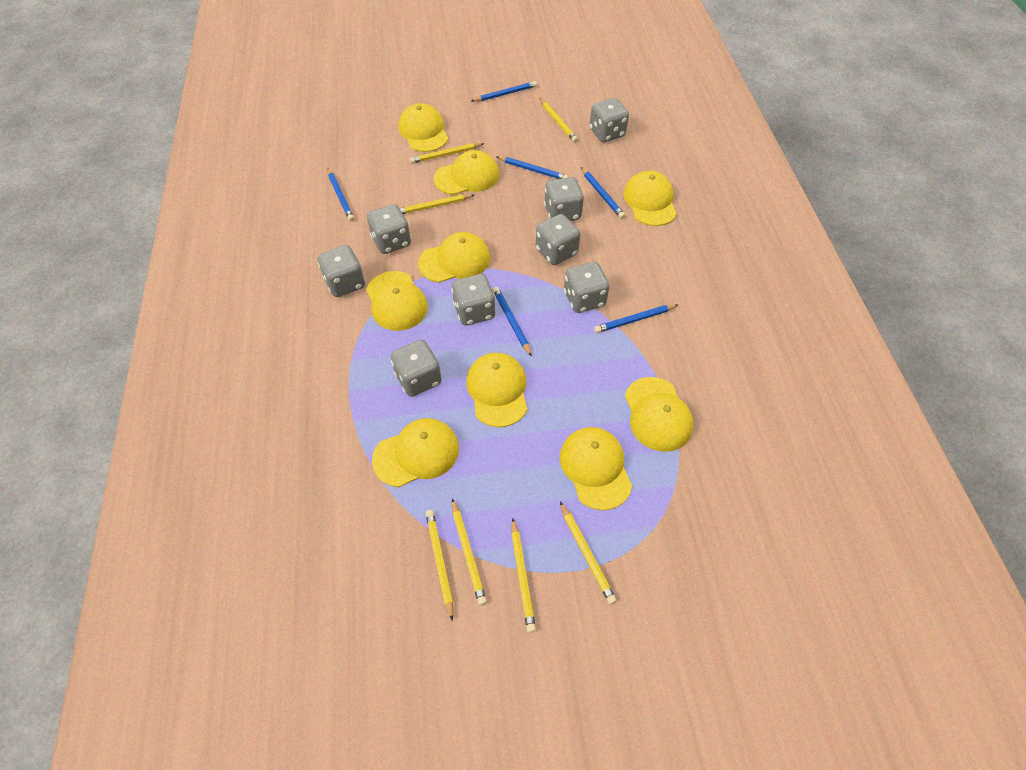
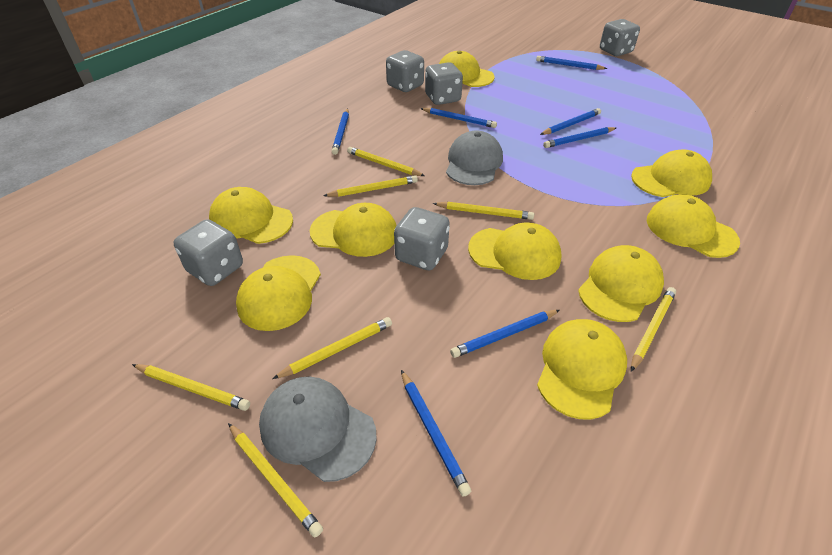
blue pencil: 6 -> 7
grey cap: 0 -> 2
grey dice: 8 -> 5

